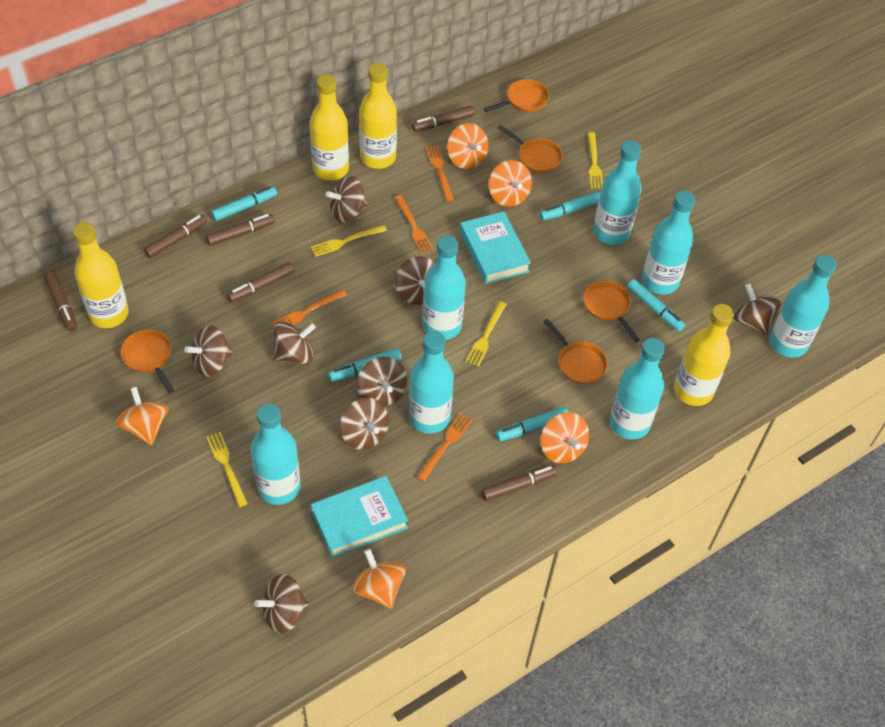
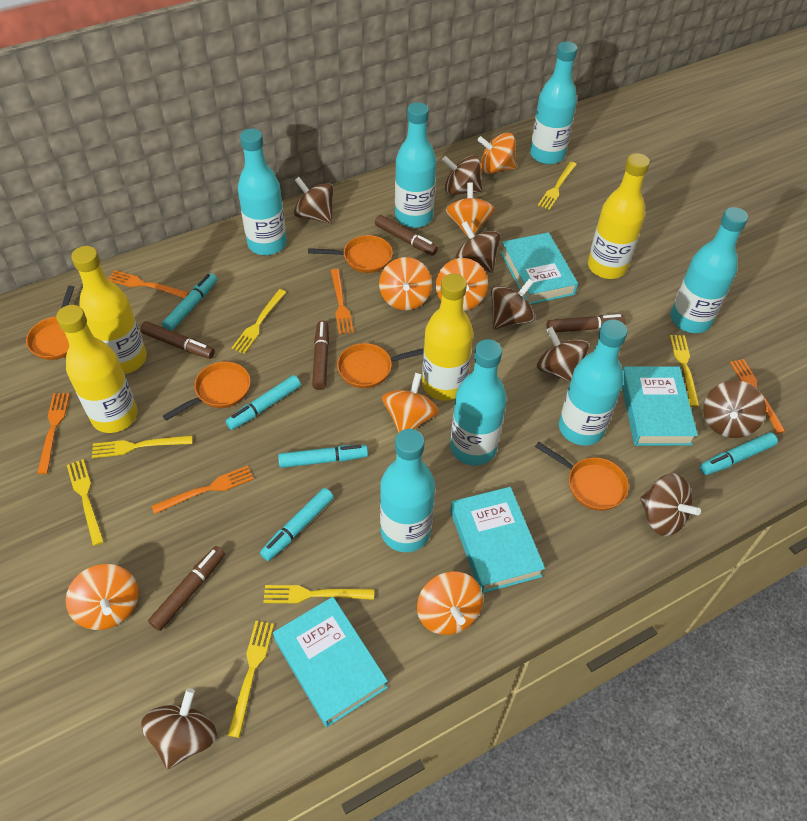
brown marker: 6 -> 5
orange fork: 4 -> 5
orange spinning top: 5 -> 7
turquoise book: 2 -> 4
yellow fork: 4 -> 7

